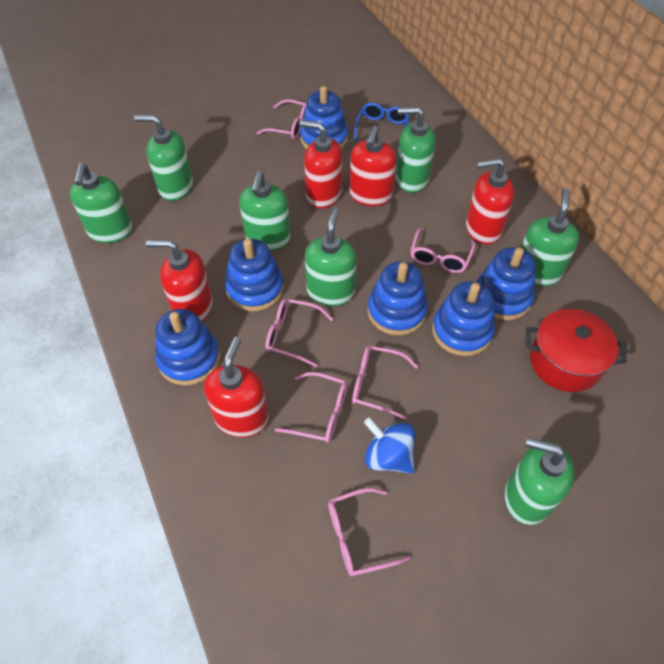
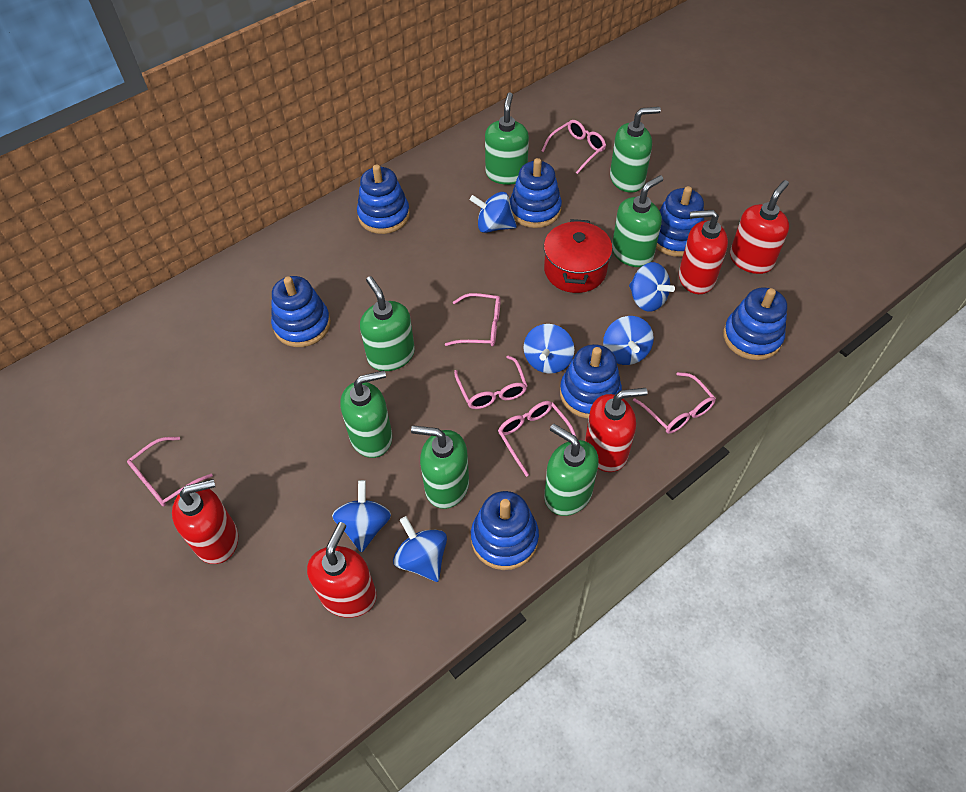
blue glasses: 1 -> 0
blue spinning top: 1 -> 6
blue stacking toy: 6 -> 7

